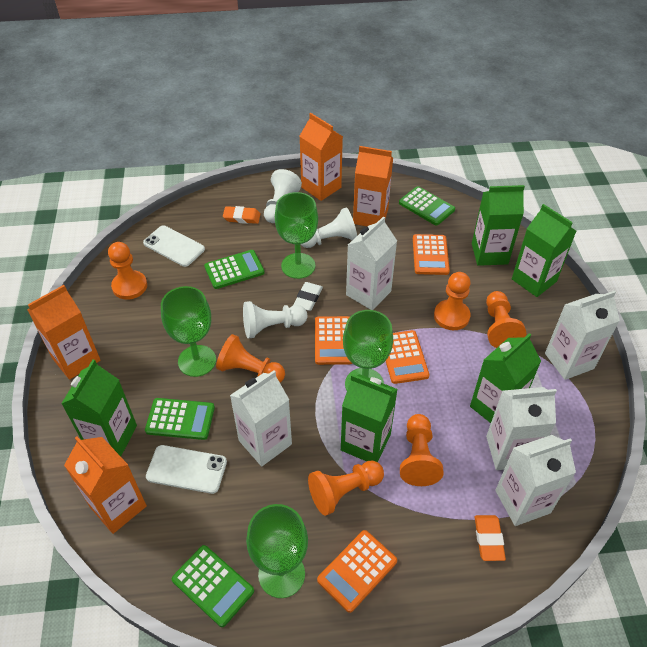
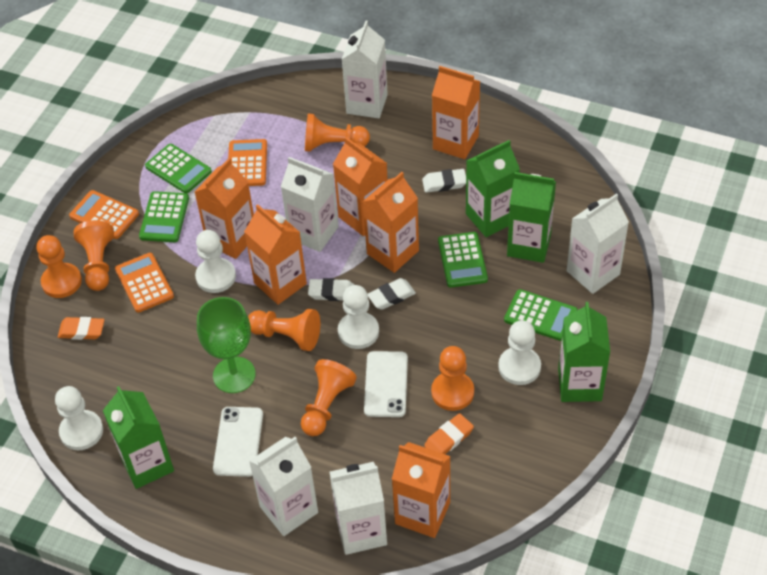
green carton: 5 -> 4
green goblet: 4 -> 1
orange calculator: 4 -> 3
orange carton: 4 -> 6
white eraser: 1 -> 3
white pawn: 3 -> 4

